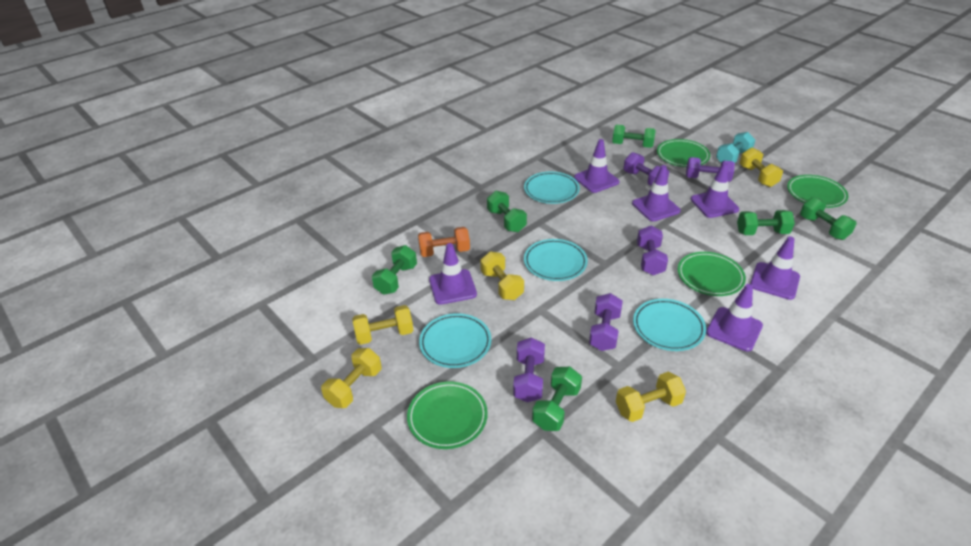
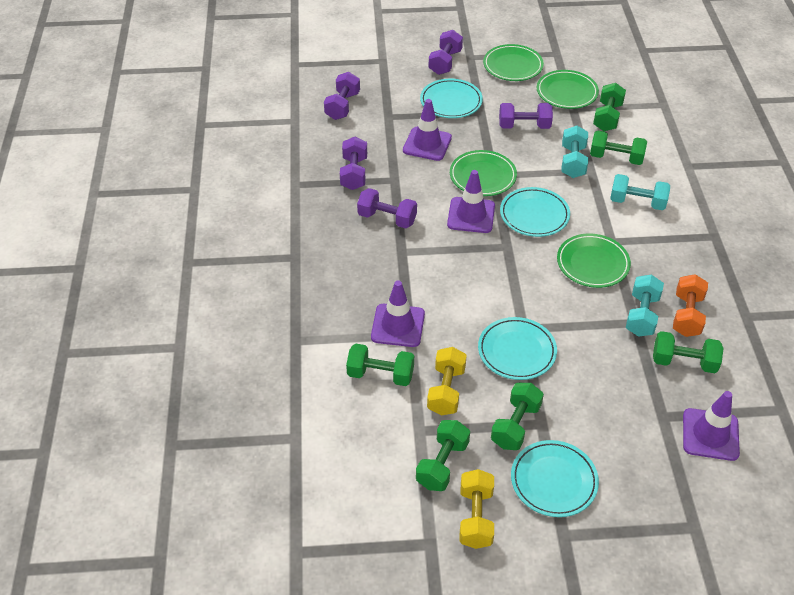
purple traffic cone: 6 -> 4
turquoise dumbbell: 1 -> 3
yellow dumbbell: 5 -> 2

